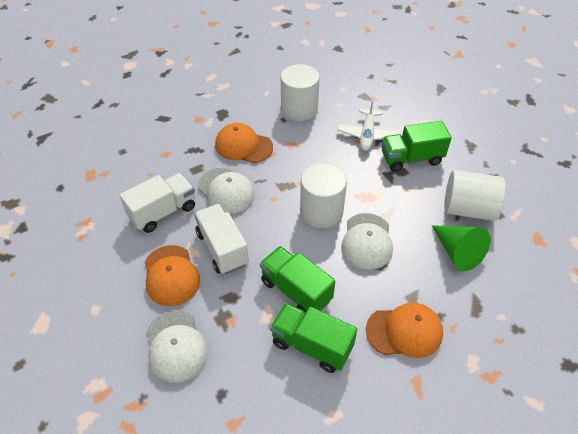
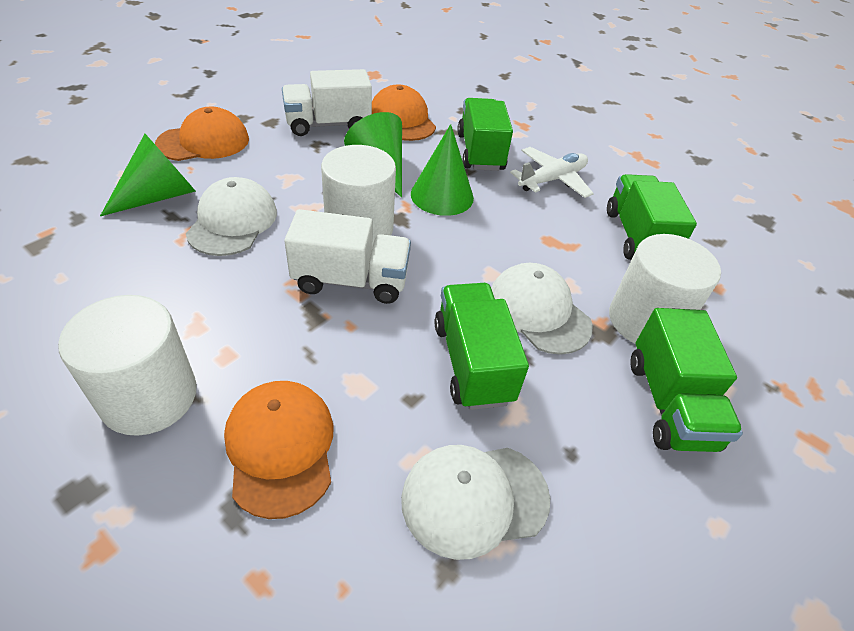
green cone: 1 -> 3
green truck: 3 -> 4

